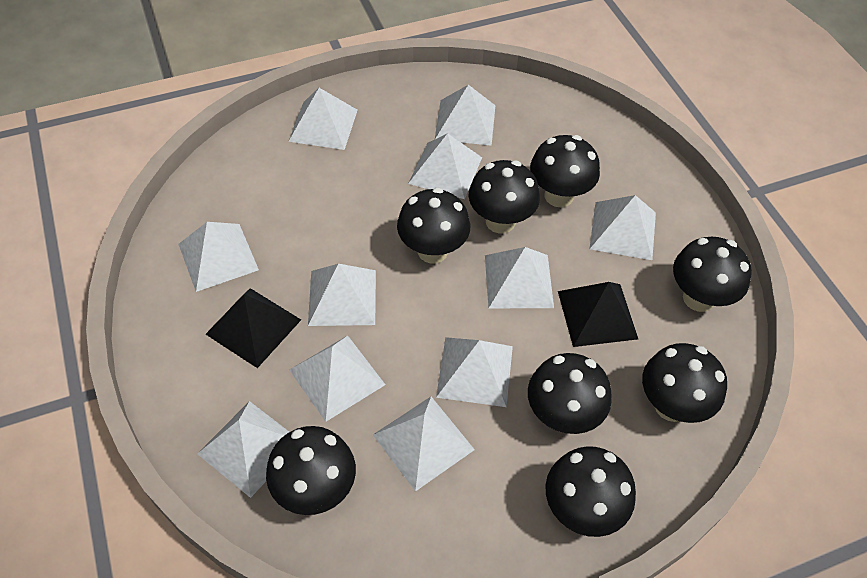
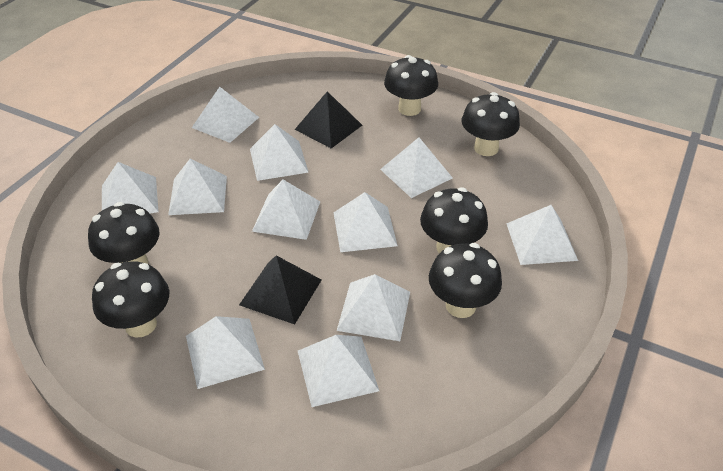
black mushroom: 8 -> 6

